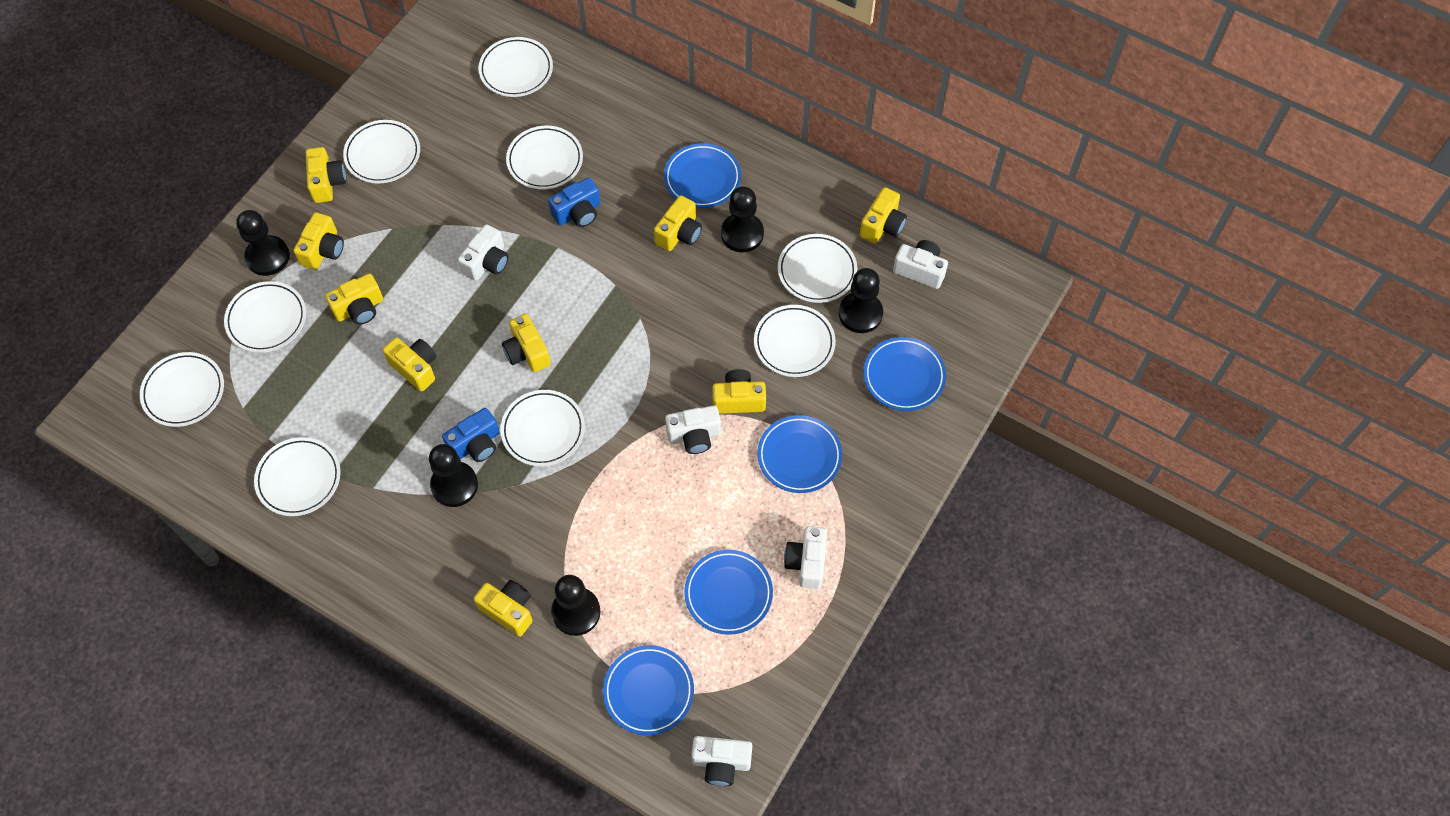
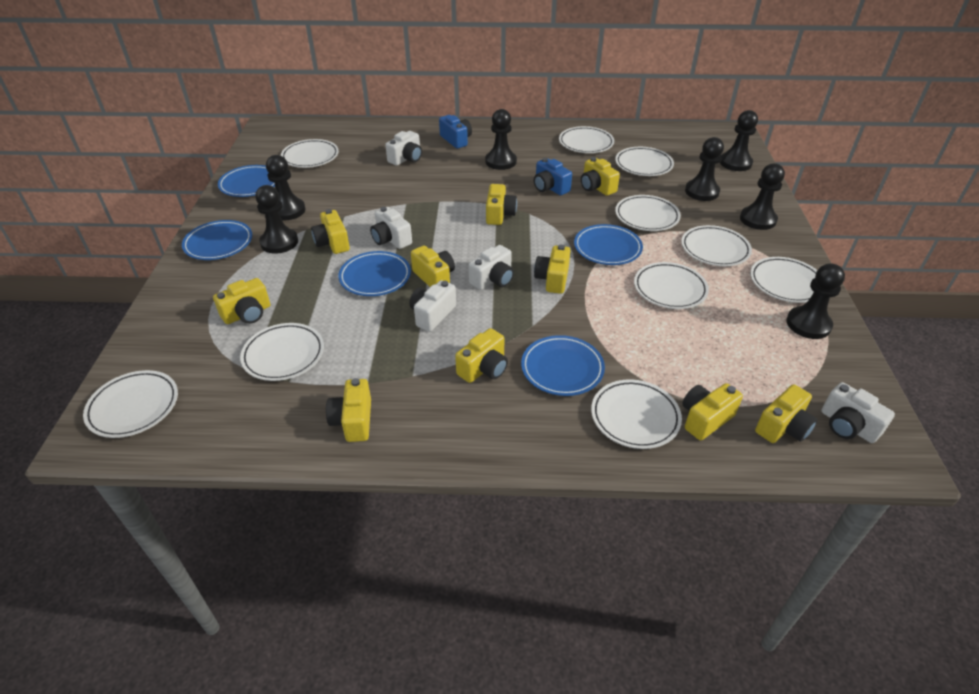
black pawn: 5 -> 7
white plate: 9 -> 10
yellow camera: 9 -> 10

